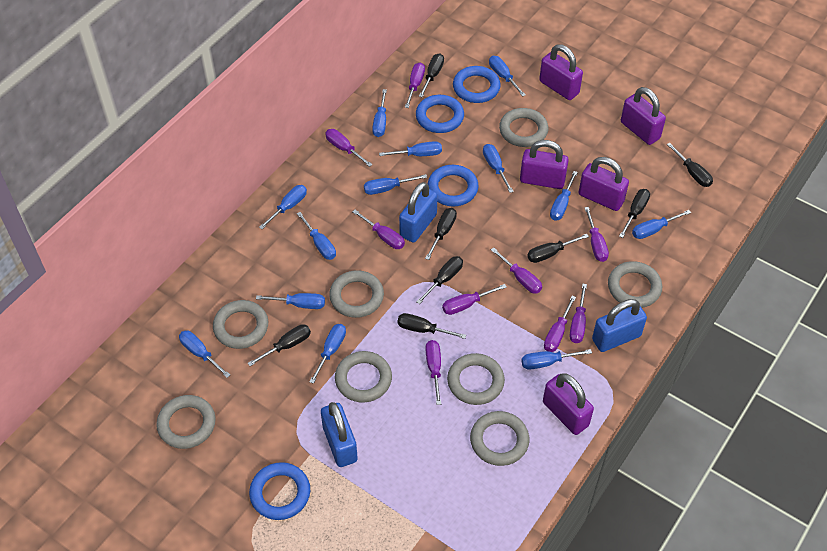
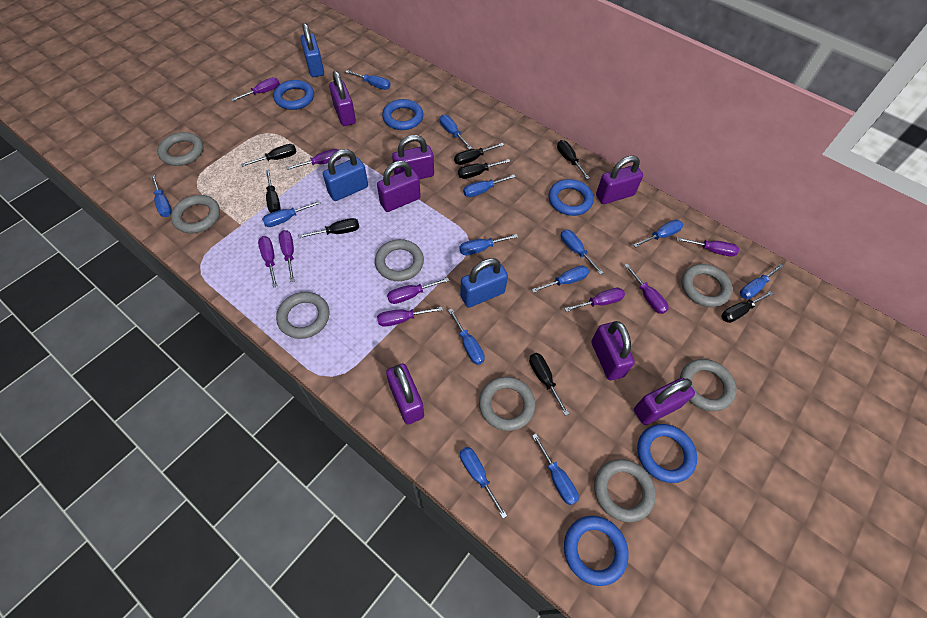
blue ring: 4 -> 5
purple padlock: 5 -> 7

